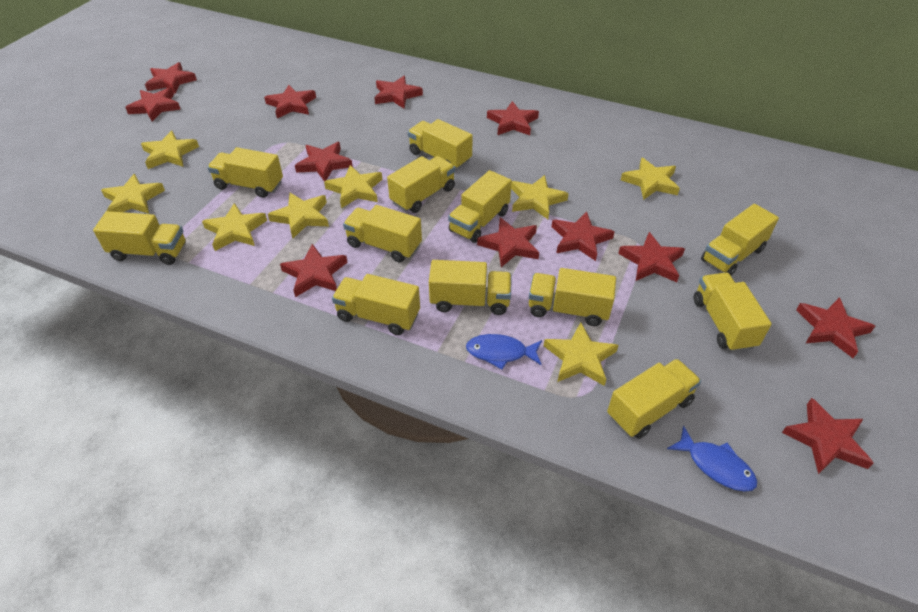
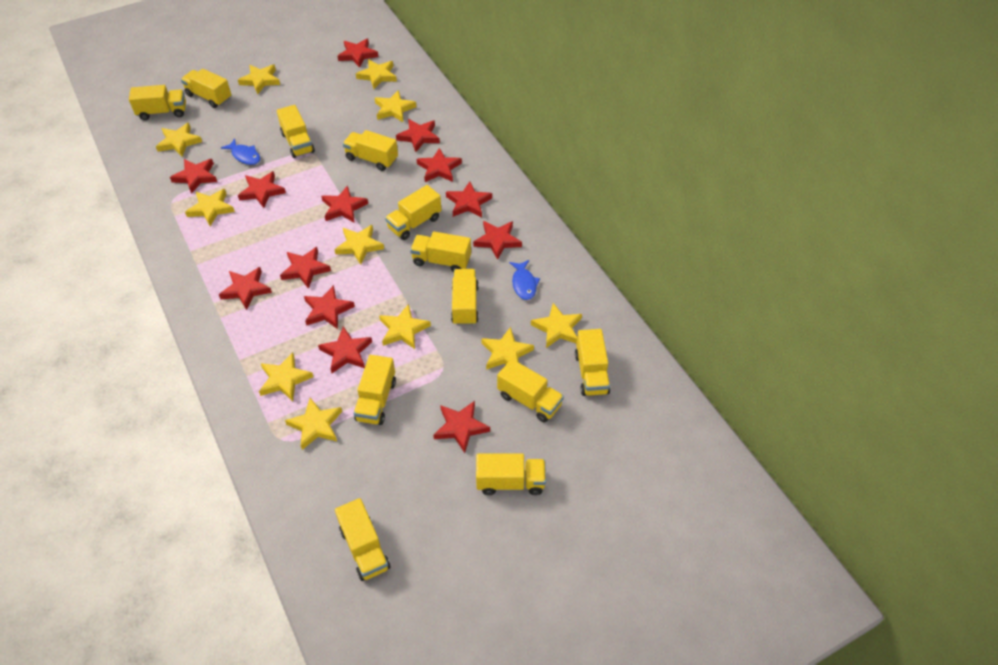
red star: 12 -> 13
yellow star: 8 -> 11

